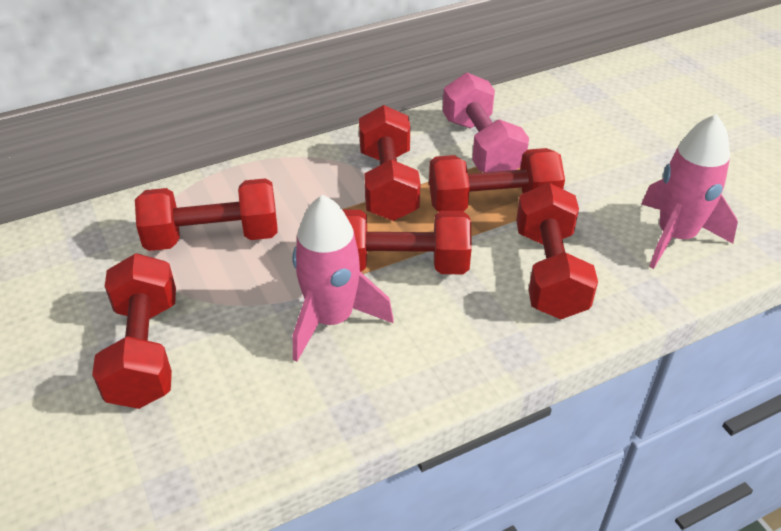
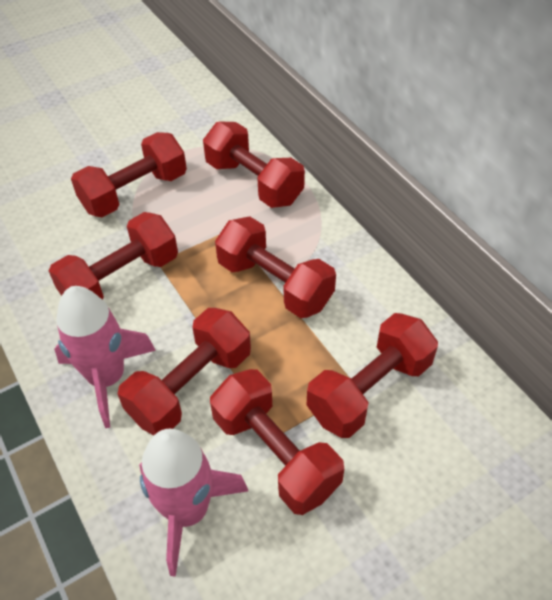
pink dumbbell: 1 -> 0
red dumbbell: 6 -> 7

